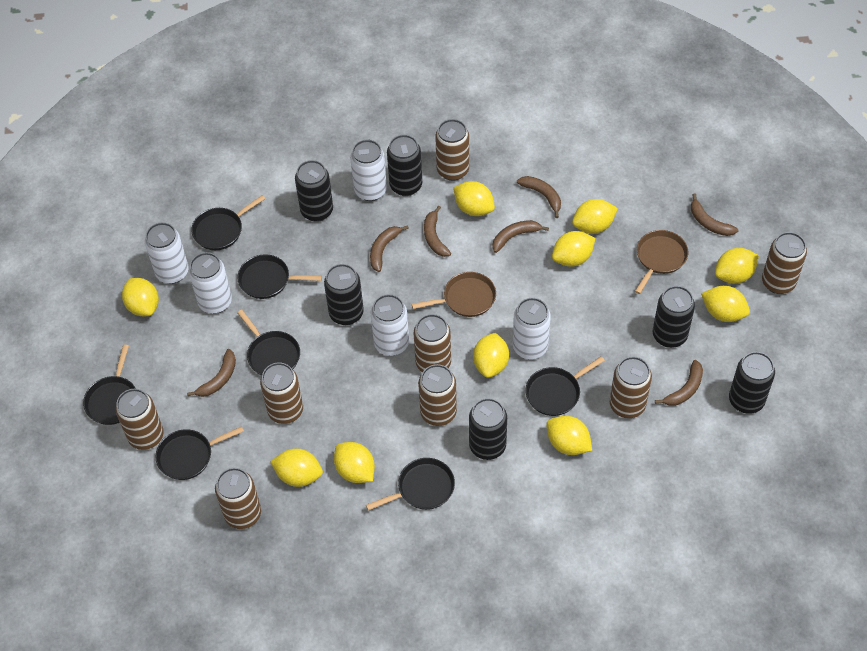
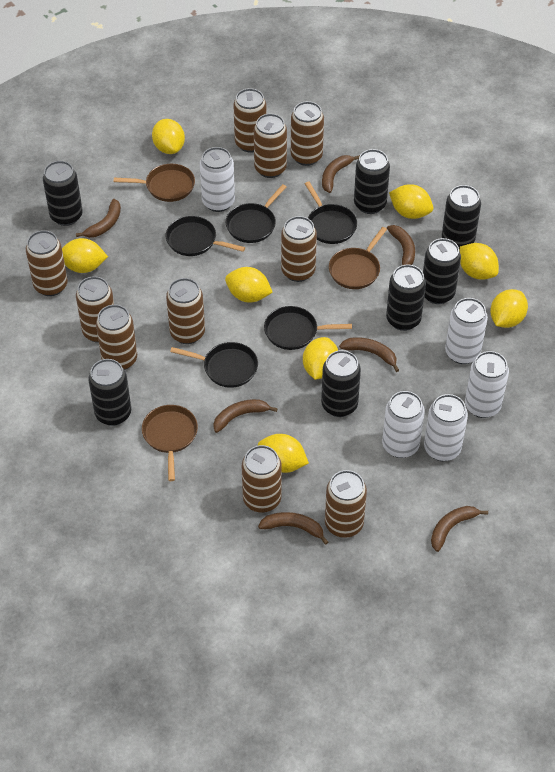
black can: 6 -> 7
black pan: 7 -> 5
brown can: 8 -> 10
brown pan: 2 -> 3
yellow lemon: 10 -> 8

